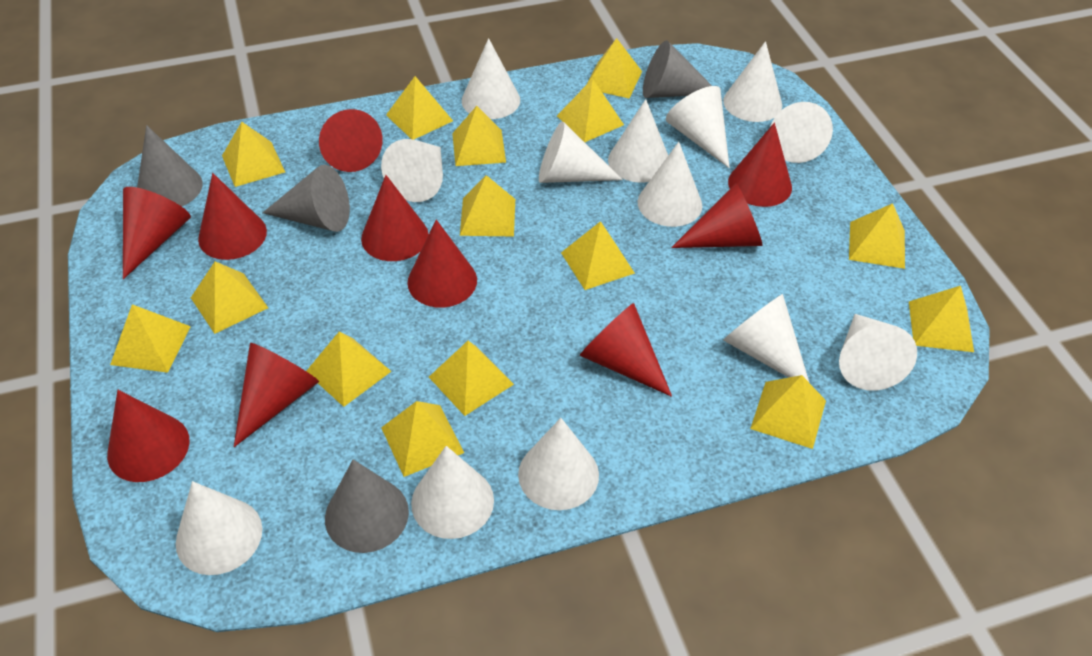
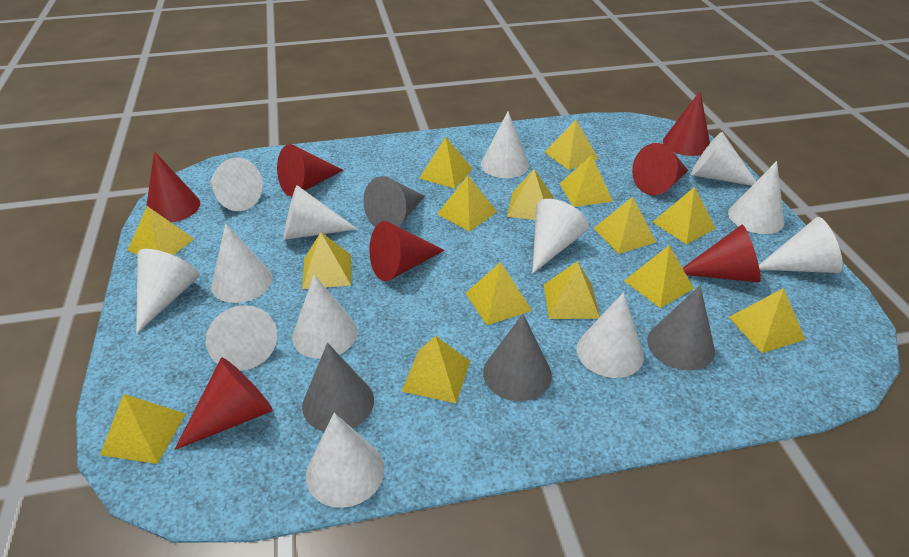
red cone: 10 -> 7

